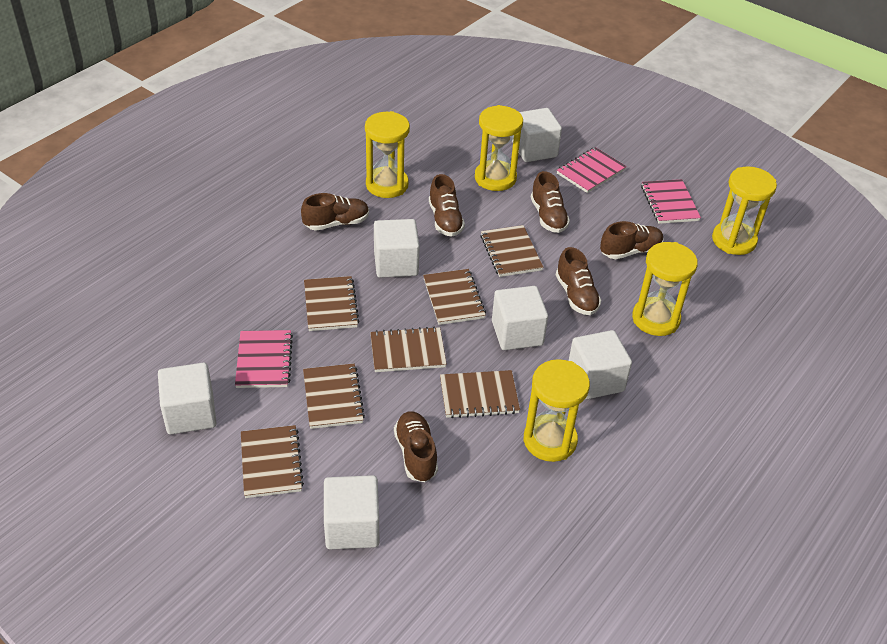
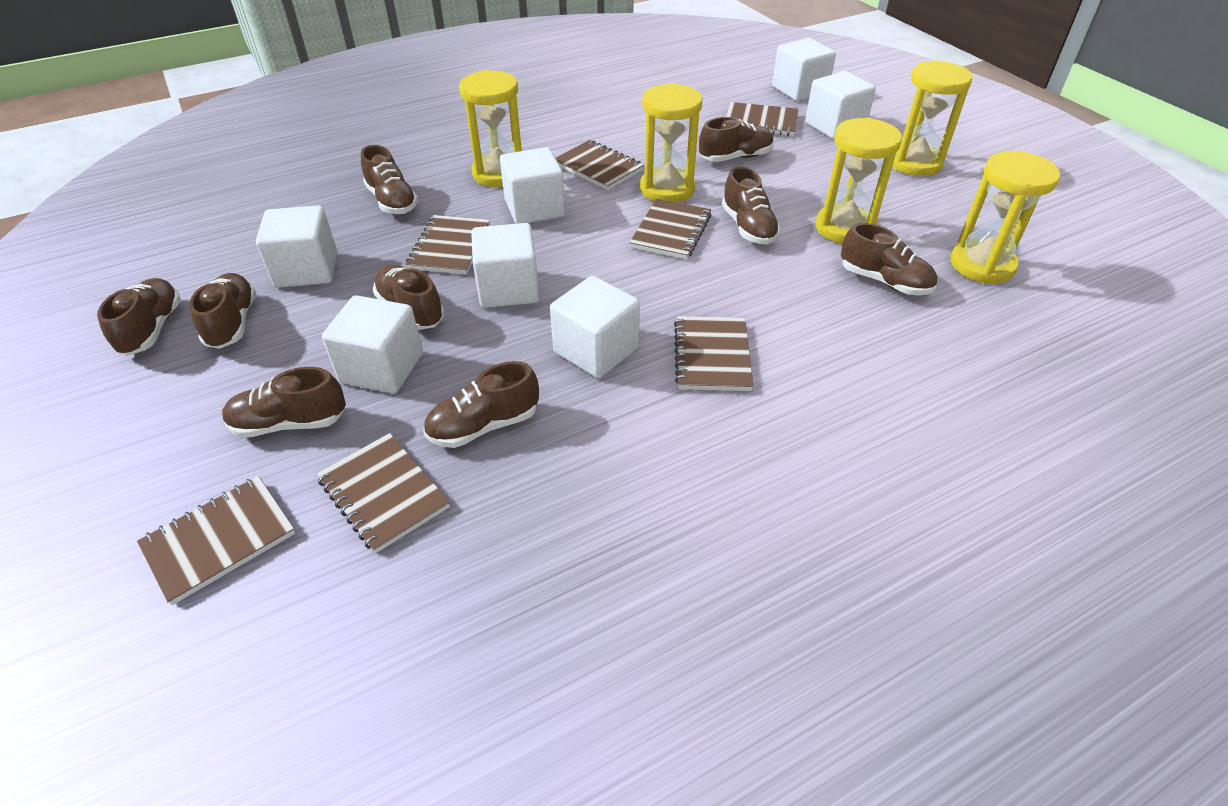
brown shoe: 6 -> 9
pink notebook: 3 -> 0
white cube: 6 -> 7

